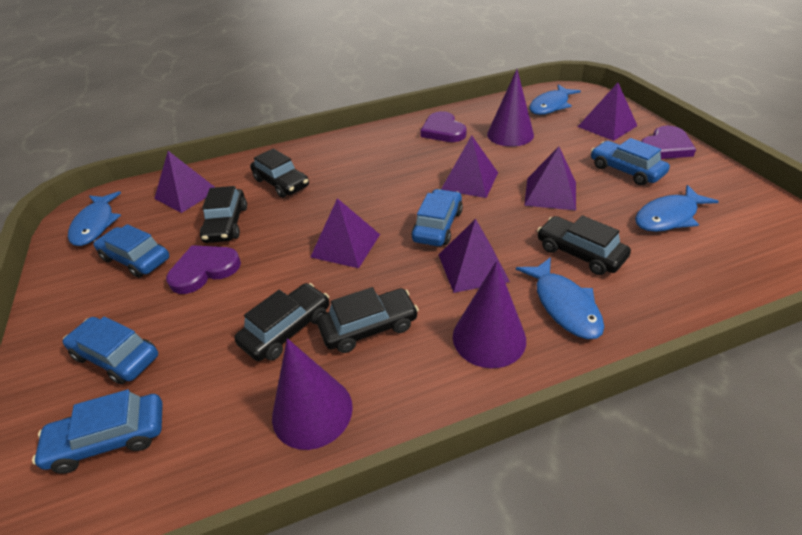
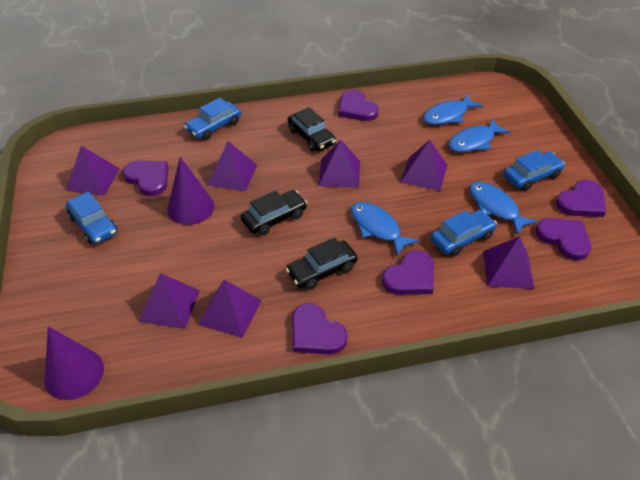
black car: 5 -> 3
blue car: 5 -> 4
purple cone: 3 -> 2
purple heart: 3 -> 6
purple pyramid: 6 -> 7

